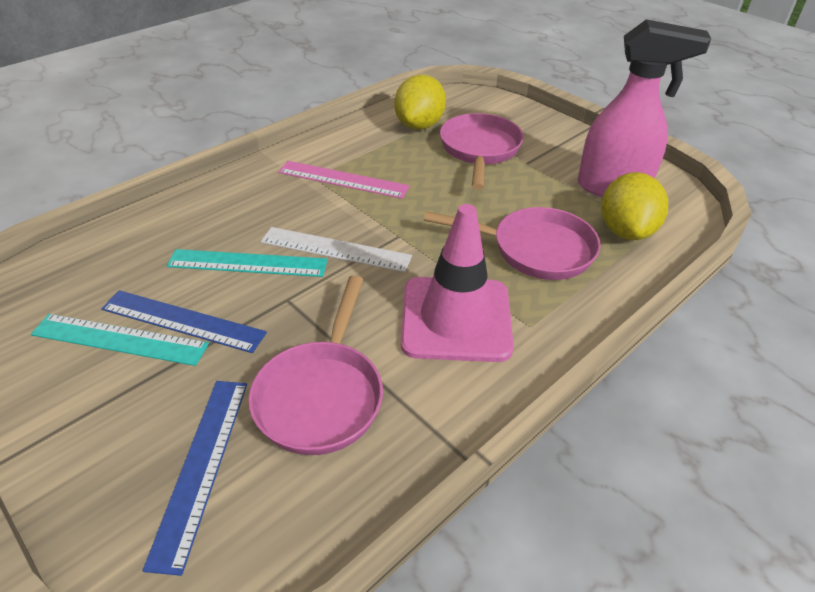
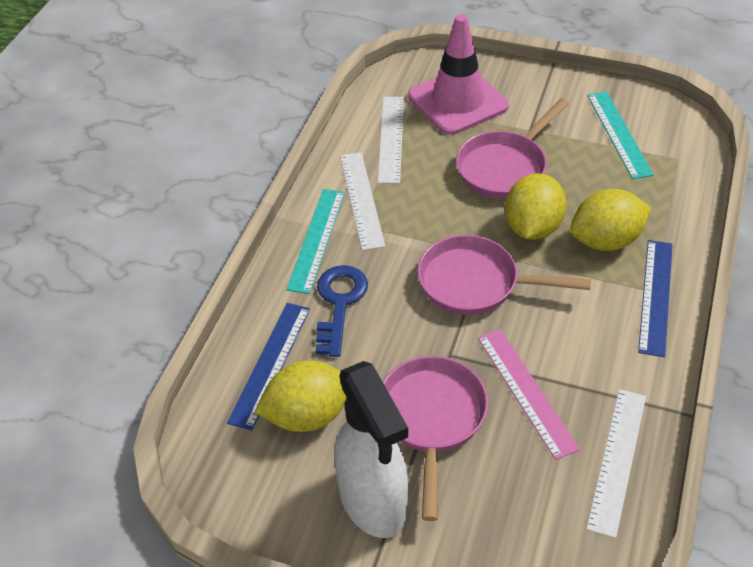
blue key: 0 -> 1
pink spray bottle: 1 -> 0
white ruler: 1 -> 3
white spray bottle: 0 -> 1
yellow lemon: 2 -> 3

